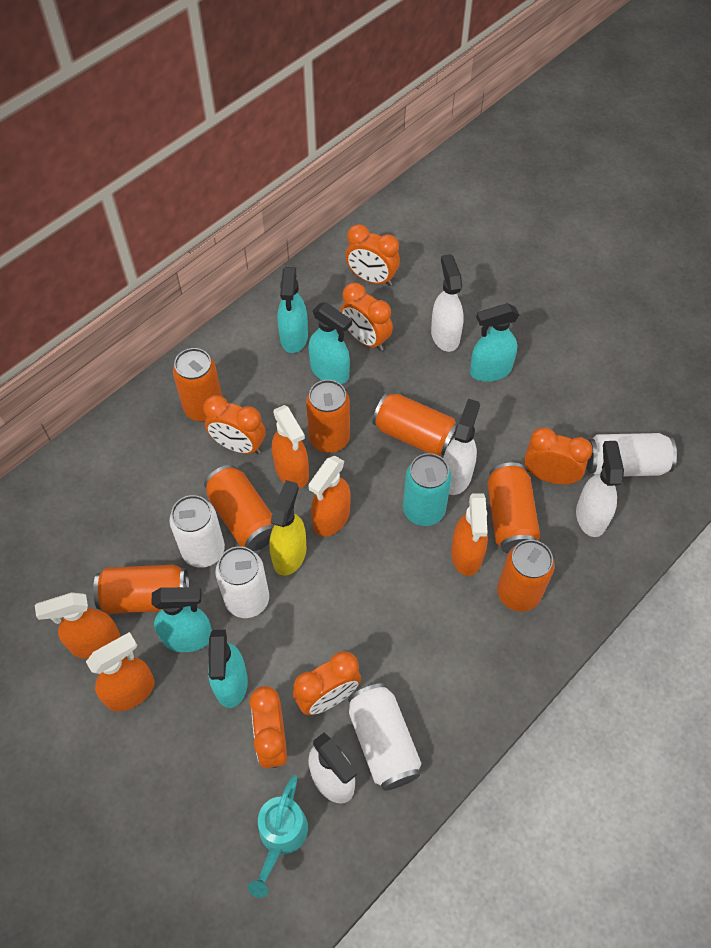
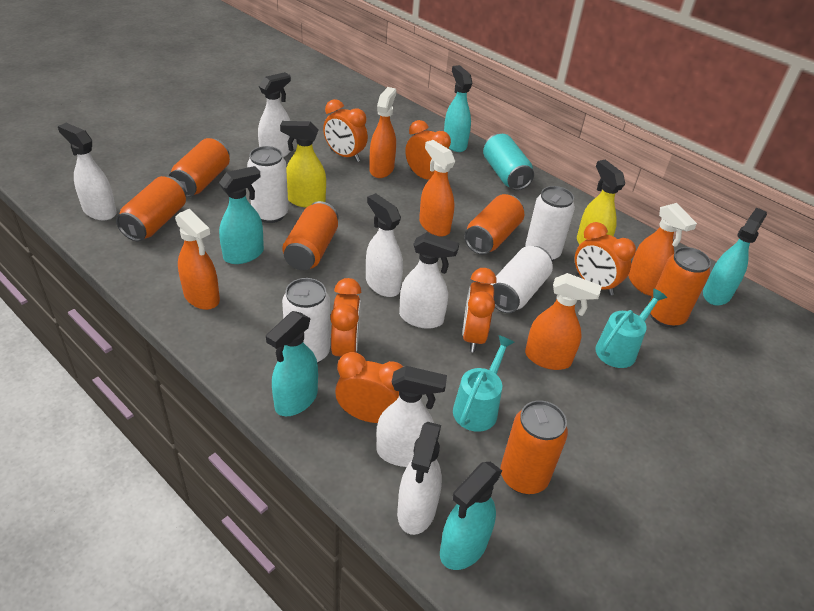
orange can: 7 -> 6
turquoise watering can: 1 -> 2
white spray bottle: 4 -> 6
yellow spray bottle: 1 -> 2

